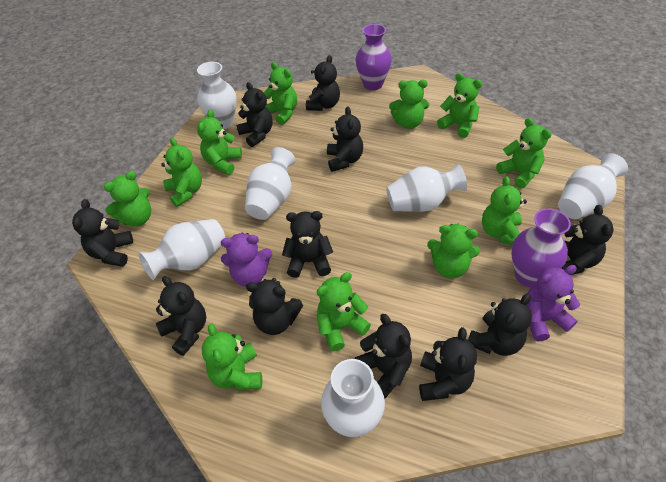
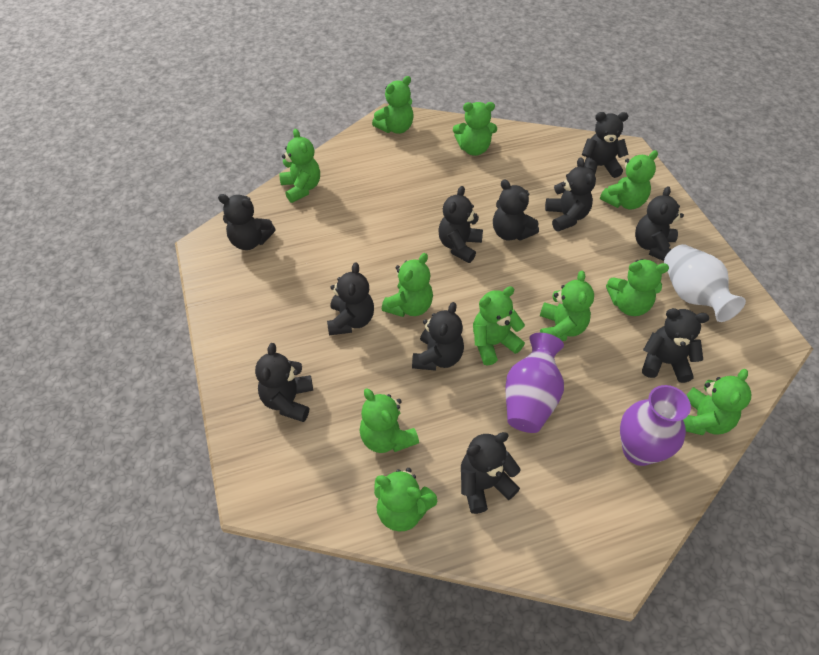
purple teddy bear: 2 -> 0
white vase: 6 -> 1

